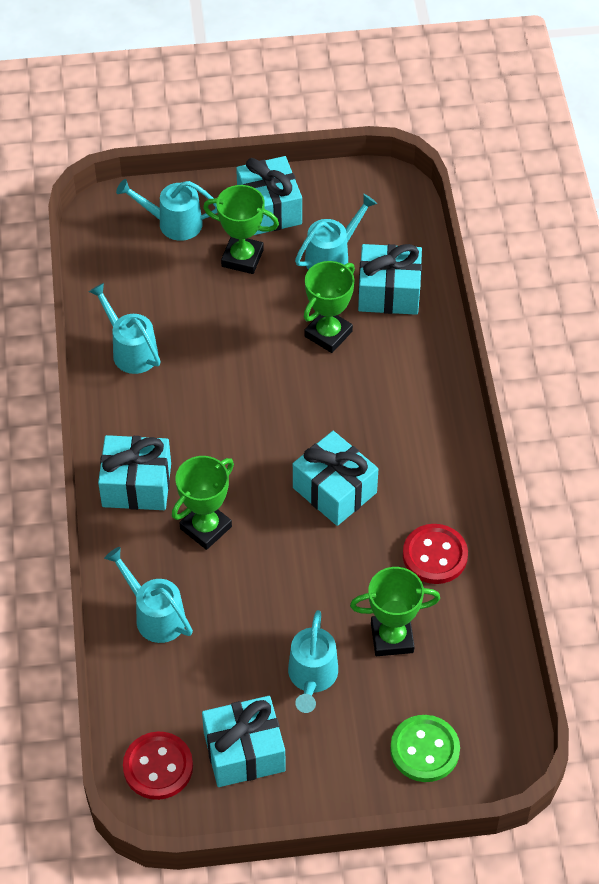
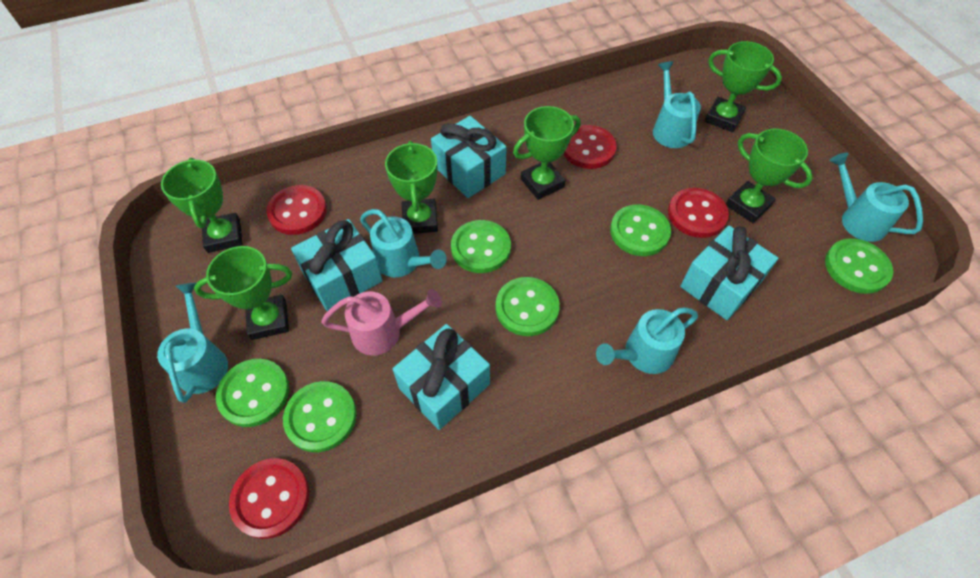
green button: 1 -> 6
green trophy: 4 -> 6
pink watering can: 0 -> 1
red button: 2 -> 4
turquoise gift: 5 -> 4

